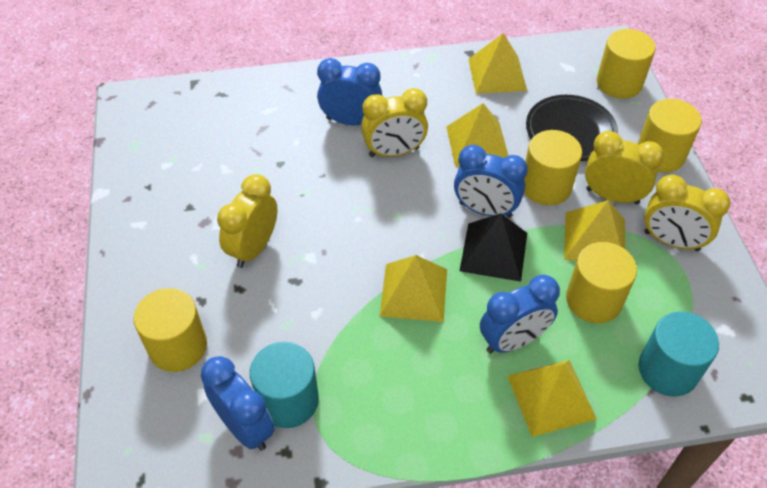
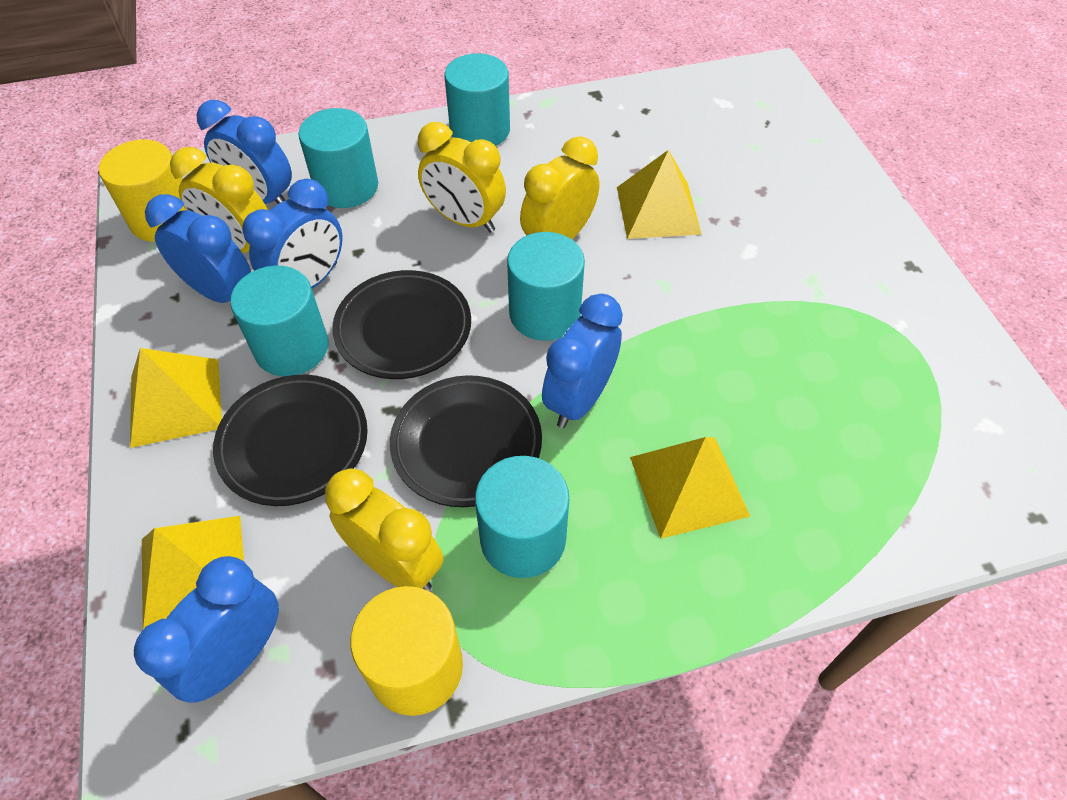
black plate: 1 -> 3
black pyramid: 1 -> 0
blue clock: 4 -> 5
turquoise cylinder: 2 -> 5
yellow cylinder: 5 -> 2
yellow pyramid: 5 -> 4

